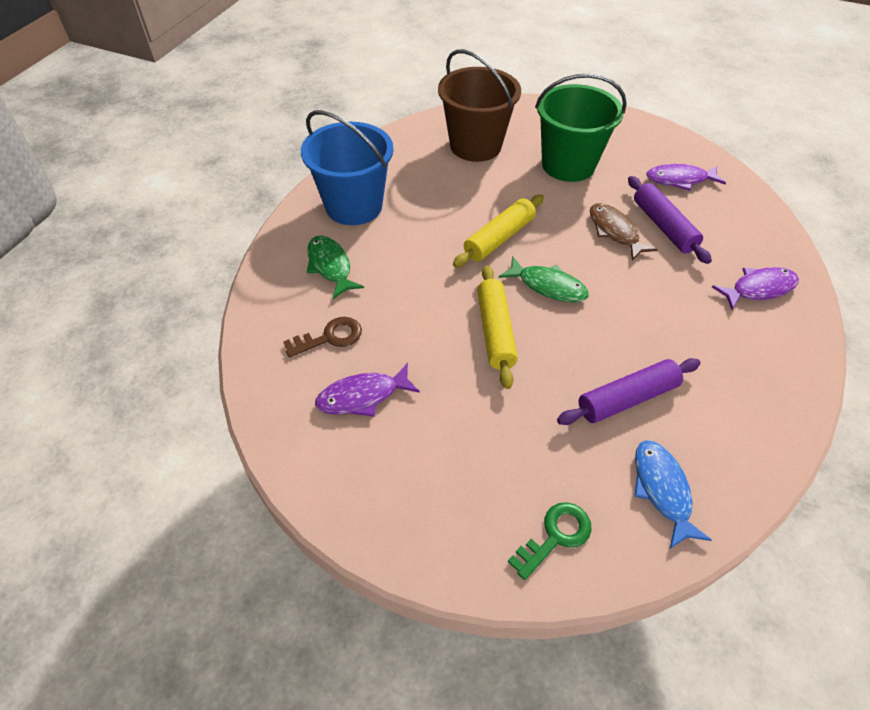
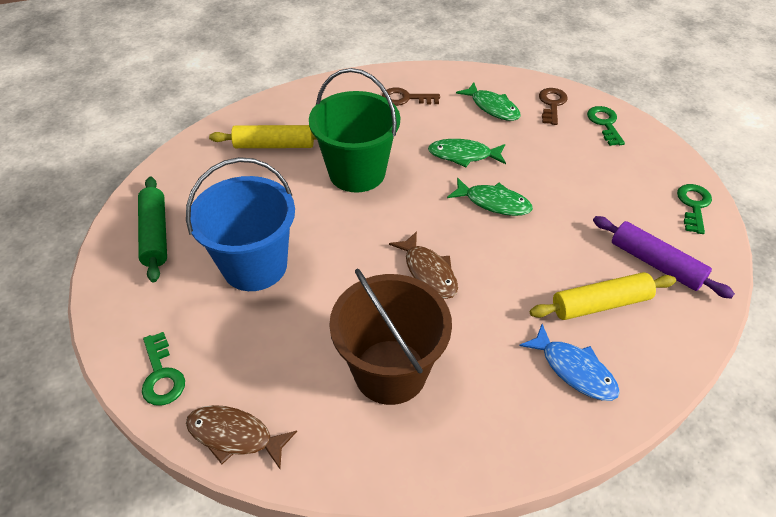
brown fish: 1 -> 2
brown key: 1 -> 2
green fish: 2 -> 3
green key: 1 -> 3
green rolling pin: 0 -> 1
purple fish: 3 -> 0
purple rolling pin: 2 -> 1

